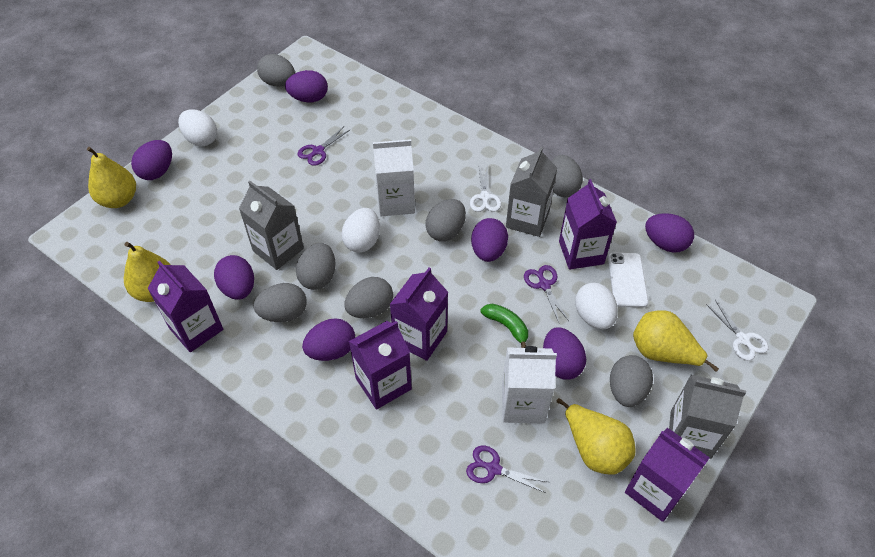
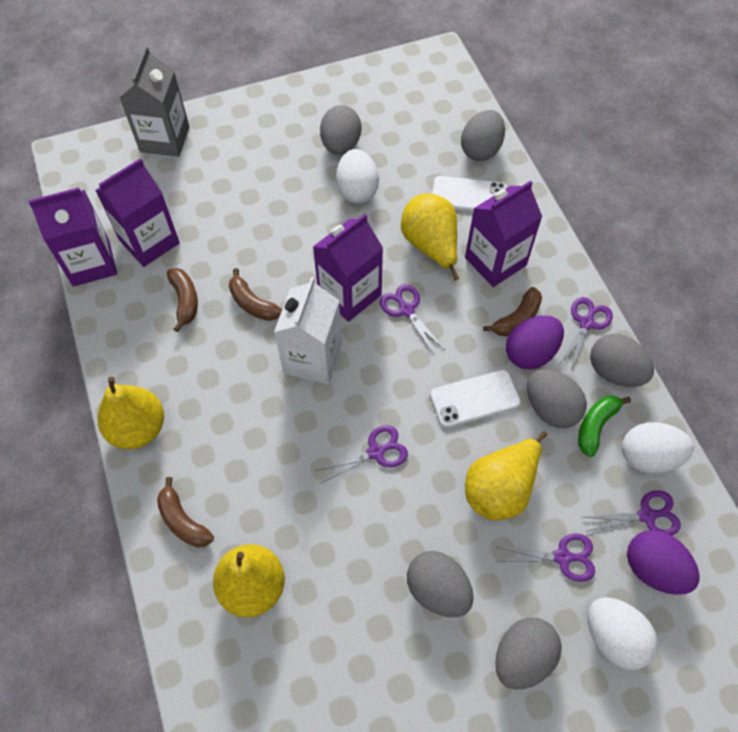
brown banana: 0 -> 4
grey carton: 3 -> 1
grey egg: 7 -> 6
purple carton: 5 -> 4
purple egg: 7 -> 2
purple scissors: 3 -> 5
white carton: 2 -> 1
white phone: 1 -> 2
white scissors: 2 -> 0

